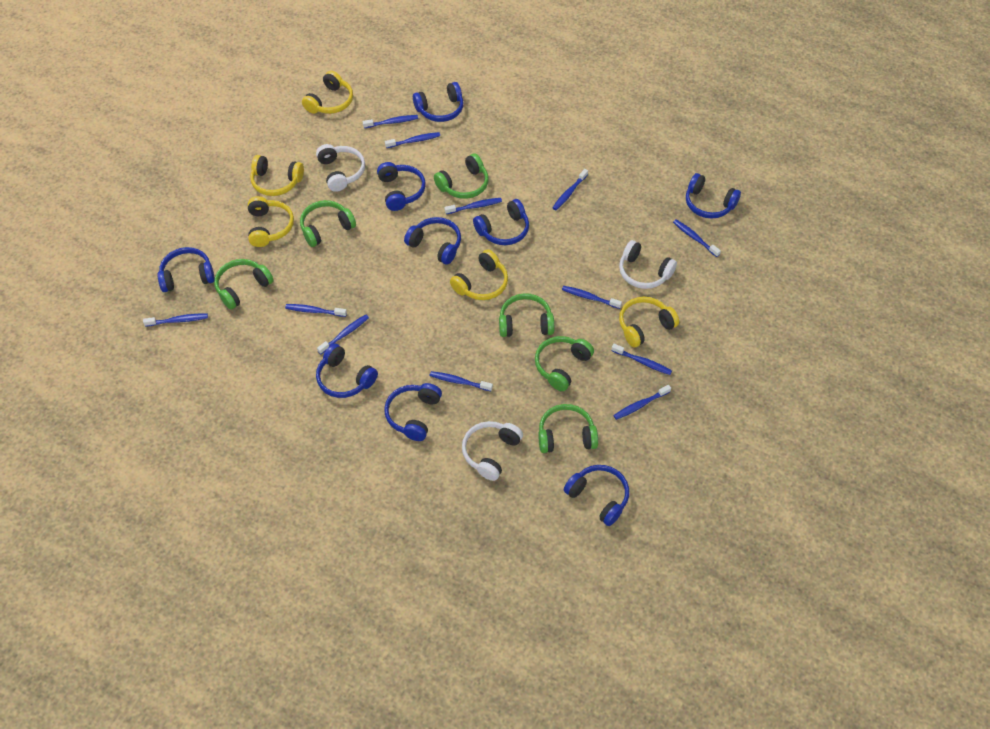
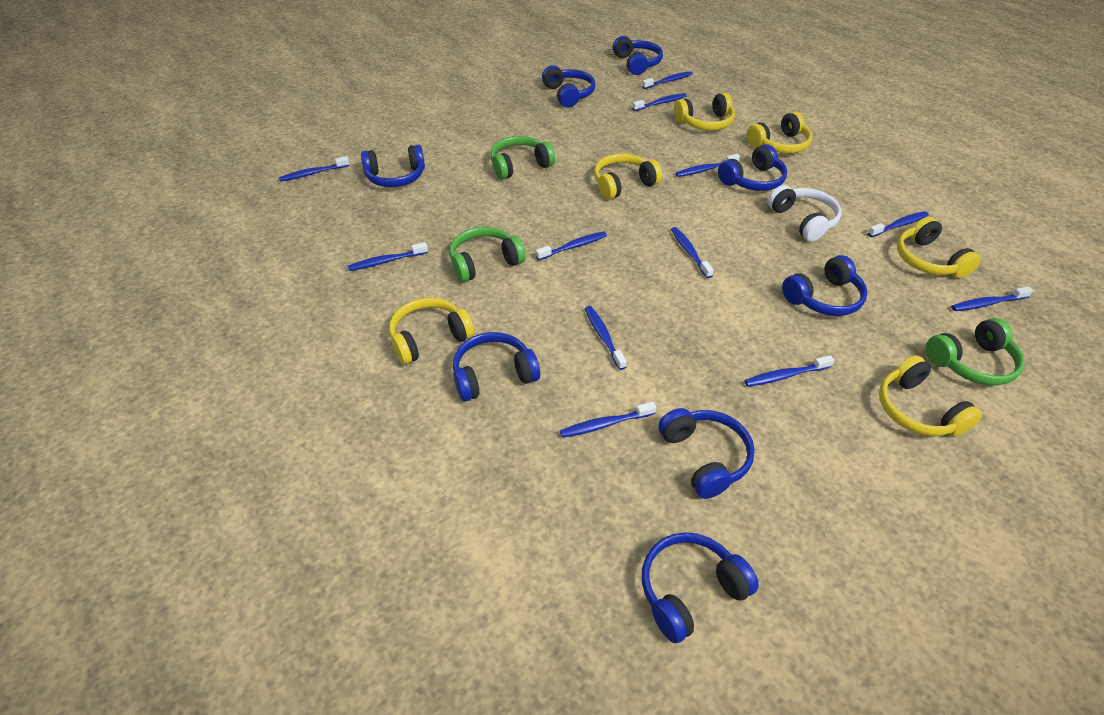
blue headphones: 9 -> 8
green headphones: 6 -> 3
white headphones: 3 -> 1
yellow headphones: 5 -> 6

